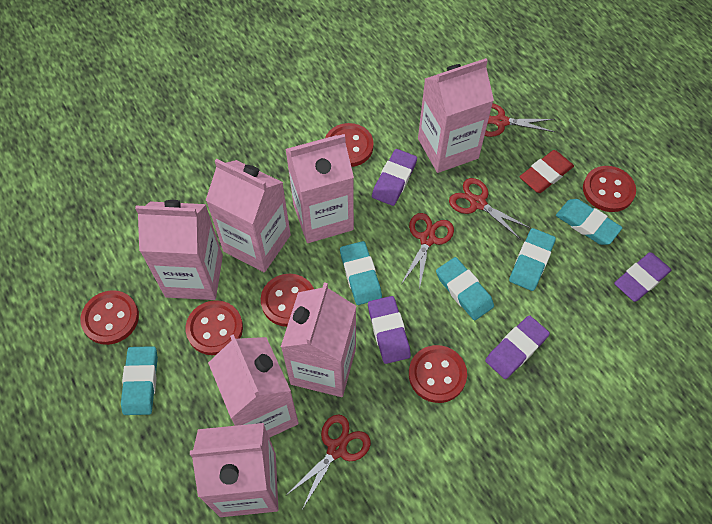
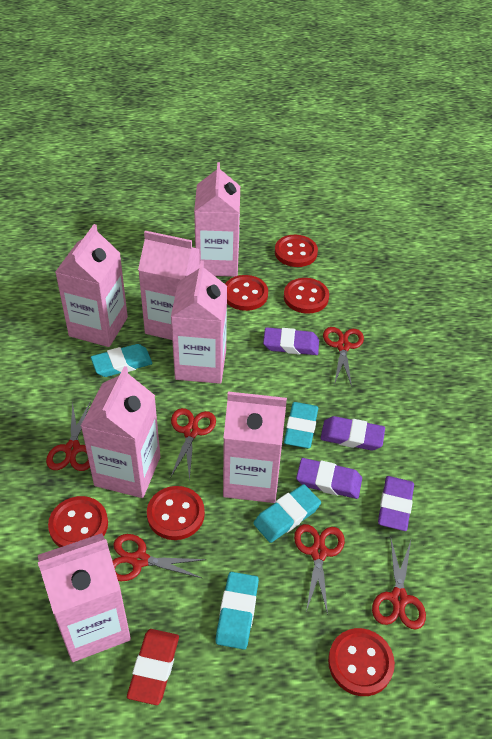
red scissors: 4 -> 6
turquoise eraser: 5 -> 4

